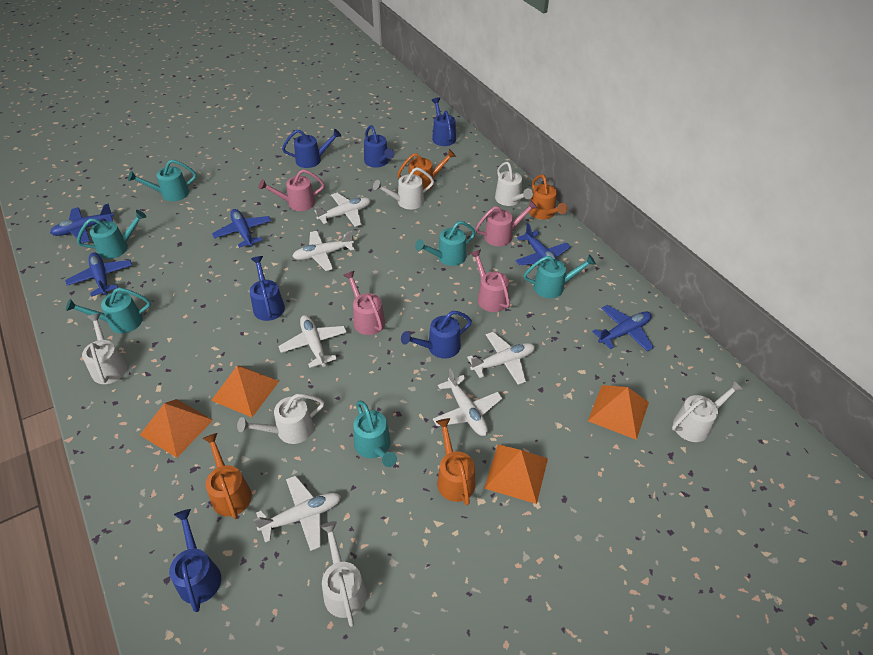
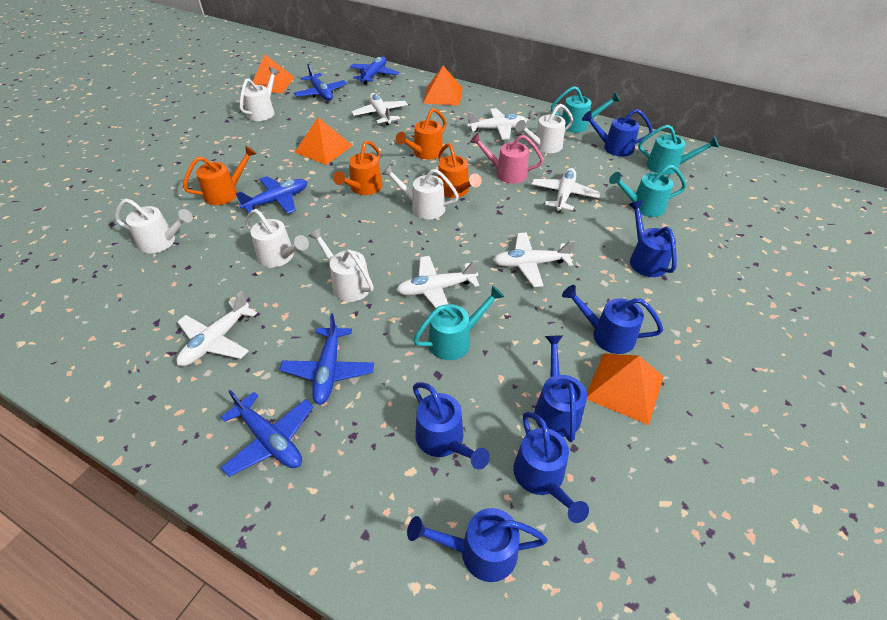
blue watering can: 6 -> 7
pink watering can: 4 -> 1
turquoise watering can: 6 -> 4

